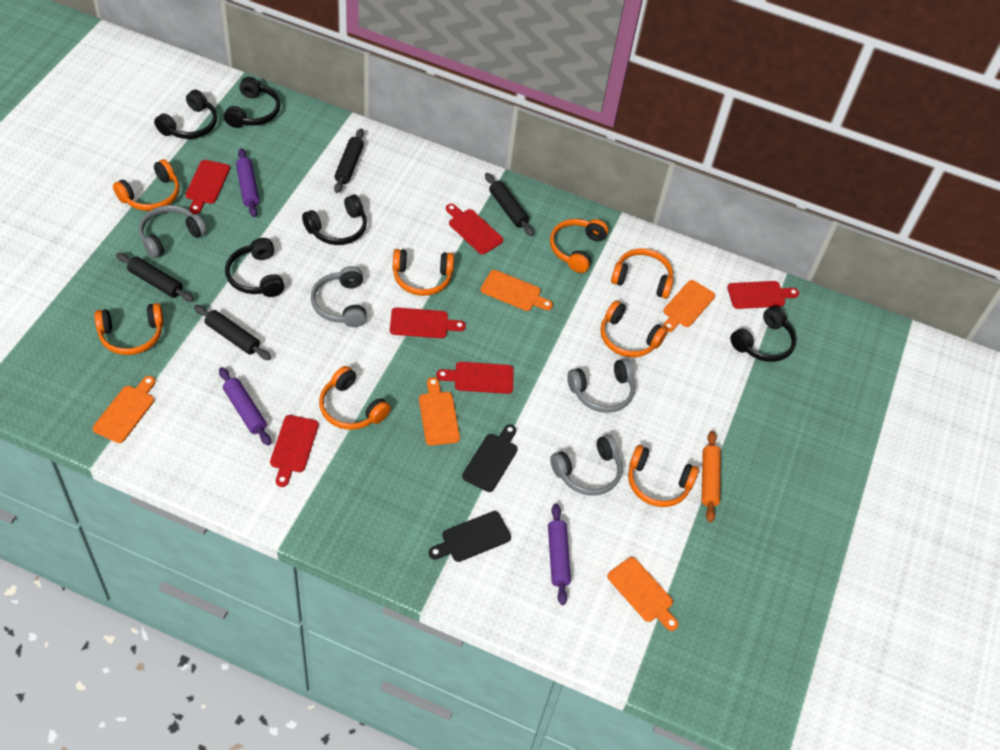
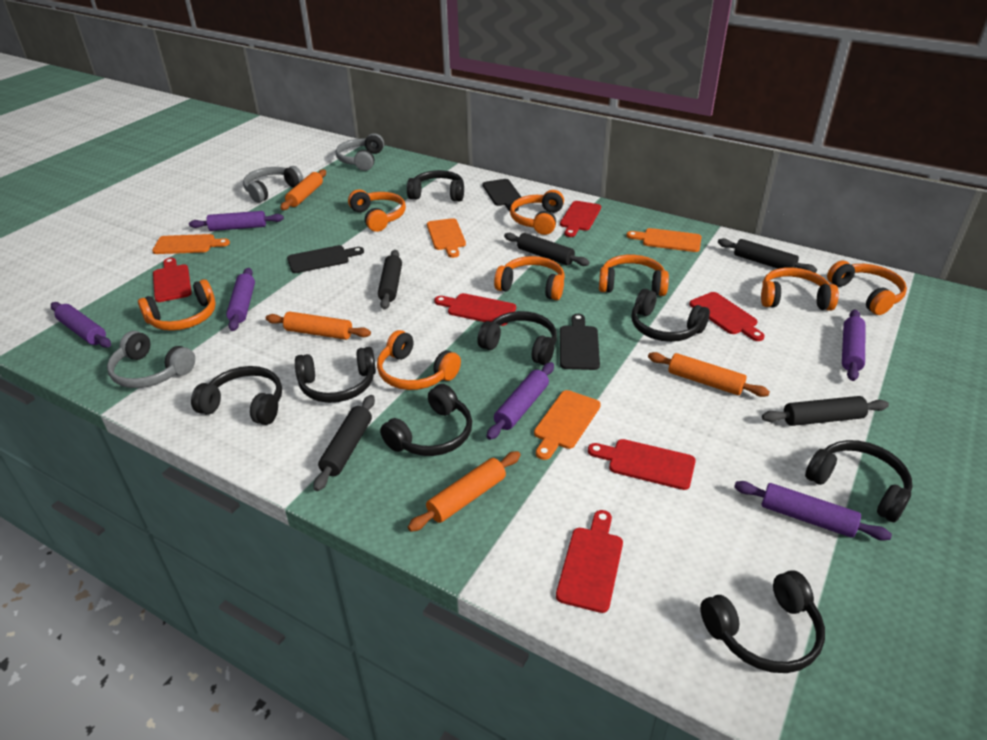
black cutting board: 2 -> 3
black headphones: 5 -> 8
black rolling pin: 4 -> 5
grey headphones: 4 -> 3
orange cutting board: 5 -> 4
orange rolling pin: 1 -> 4
purple rolling pin: 3 -> 6

